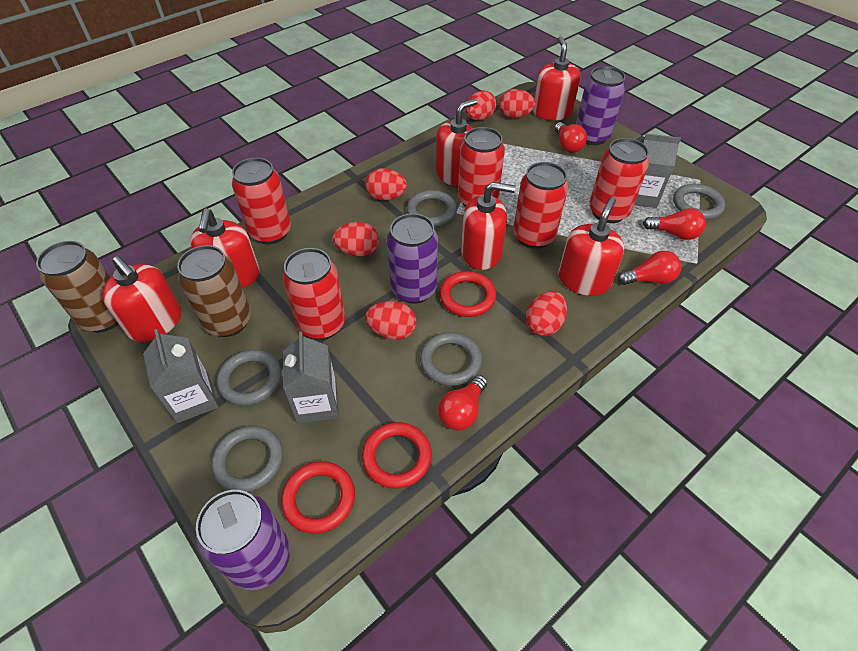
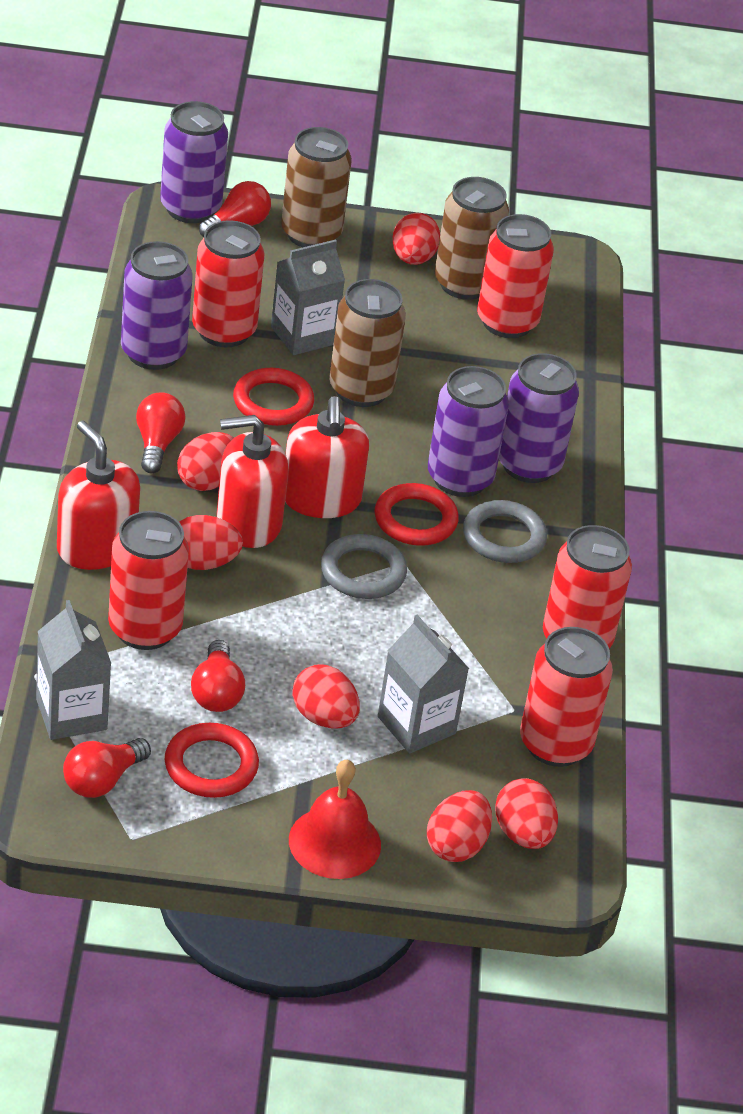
brown can: 2 -> 3
grey ring: 5 -> 2
purple can: 3 -> 4
red bell: 0 -> 1
red soap dispenser: 6 -> 3

